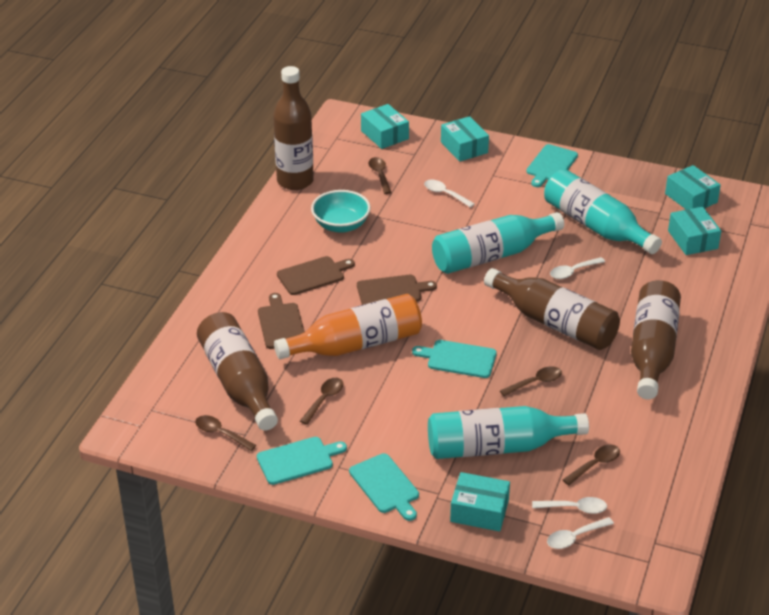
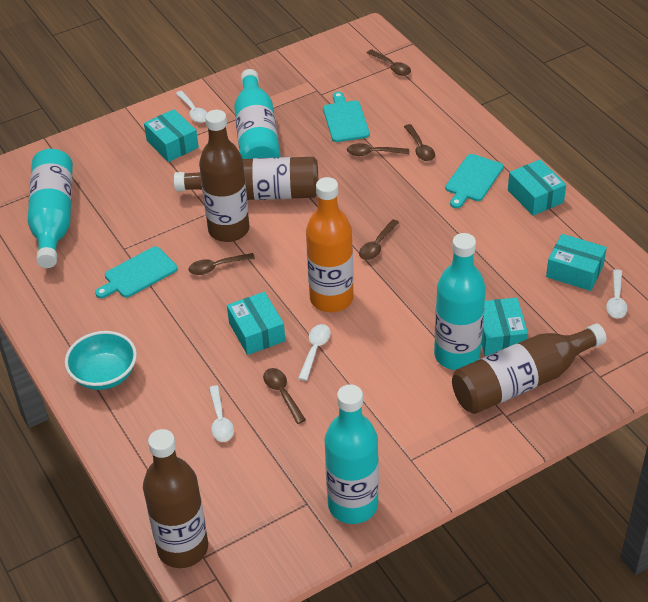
brown cutting board: 3 -> 0
brown spoon: 5 -> 6
turquoise bottle: 3 -> 4
turquoise cutting board: 4 -> 3

